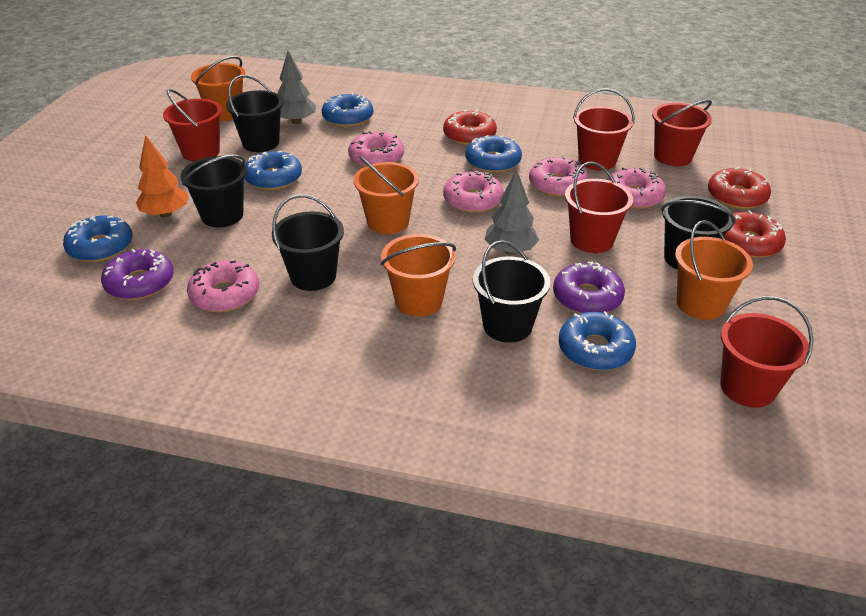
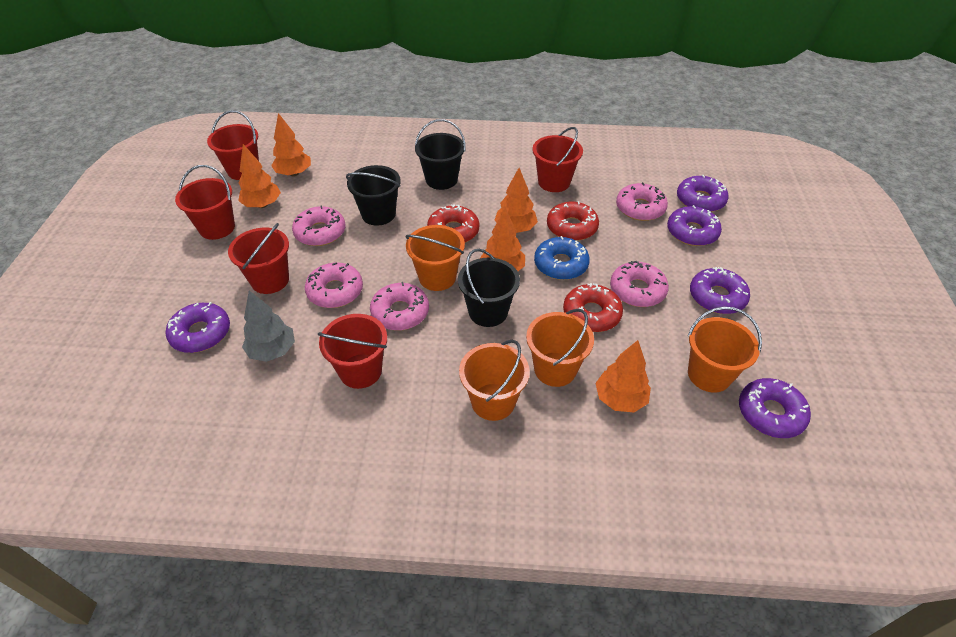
black bucket: 5 -> 3
blue donut: 5 -> 1
grey tree: 2 -> 1
orange tree: 1 -> 5
purple donut: 2 -> 5

